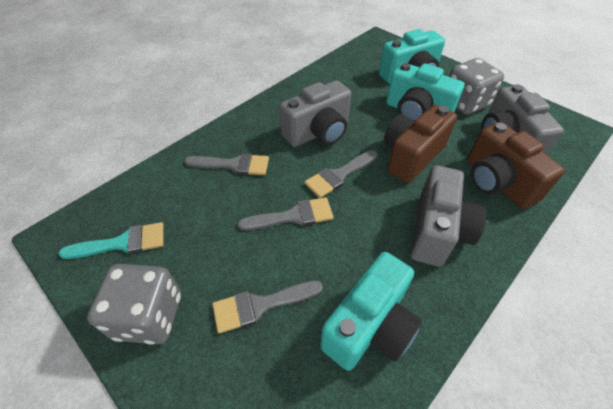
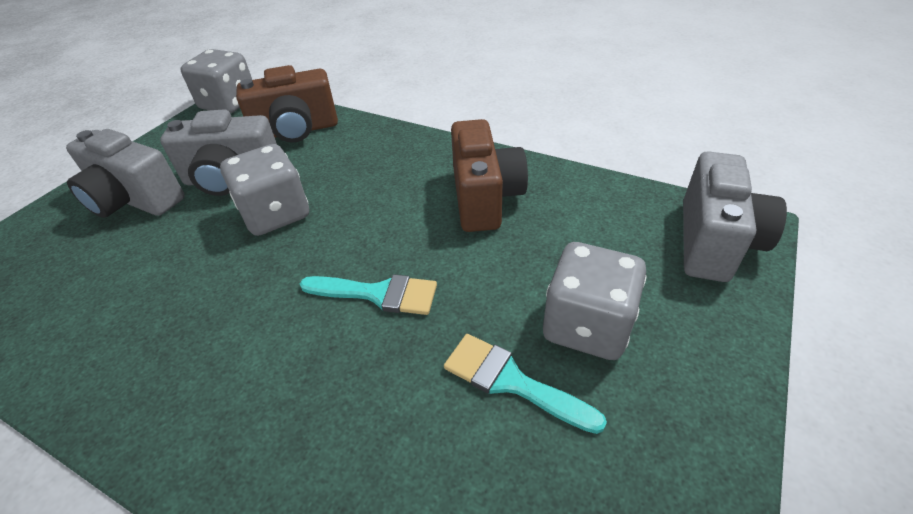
grey brush: 4 -> 0
grey dice: 2 -> 3
turquoise brush: 1 -> 2
turquoise camera: 3 -> 0

